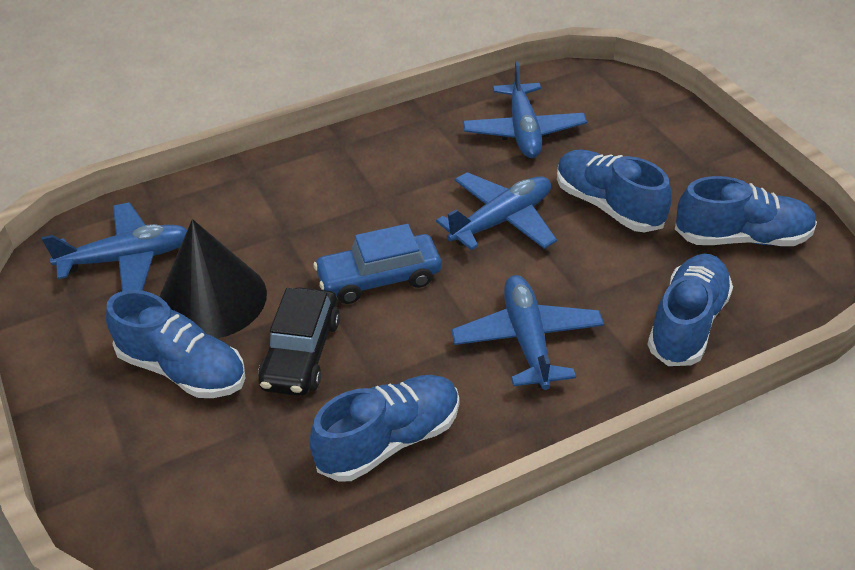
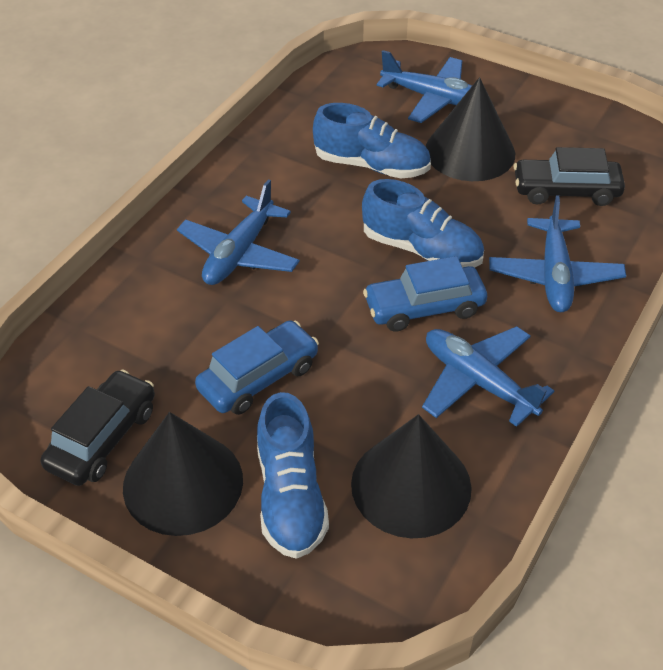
black car: 1 -> 2
black cone: 1 -> 3
blue car: 1 -> 2
blue shoe: 5 -> 3

